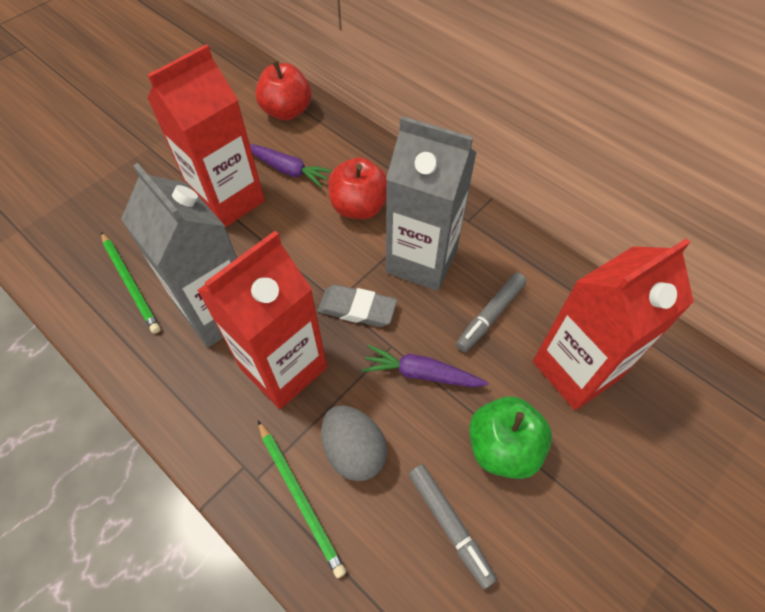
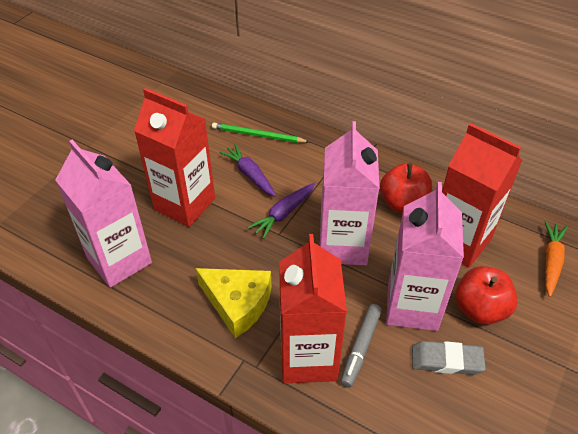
green apple: 1 -> 0
green pencil: 2 -> 1
grey carton: 2 -> 0
grey egg: 1 -> 0
grey marker: 2 -> 1
orange carrot: 0 -> 1
pink carton: 0 -> 3
yellow cheese: 0 -> 1

